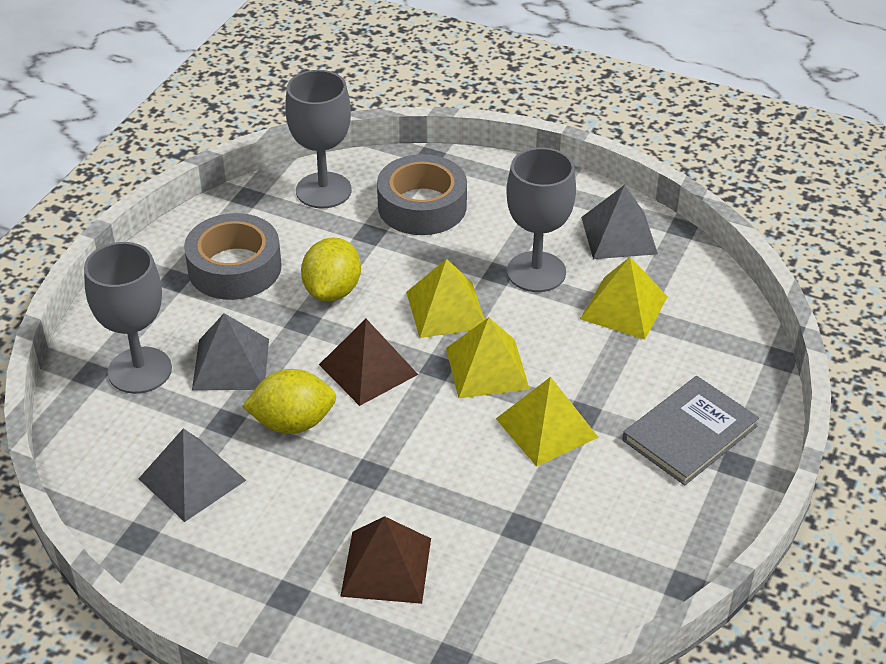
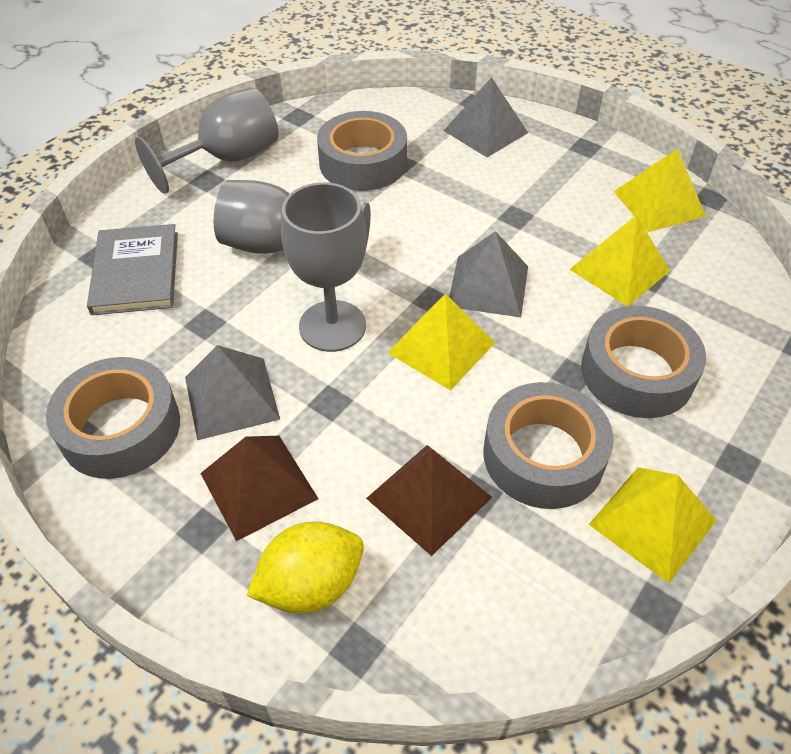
grey tape: 2 -> 4
yellow lemon: 2 -> 1

